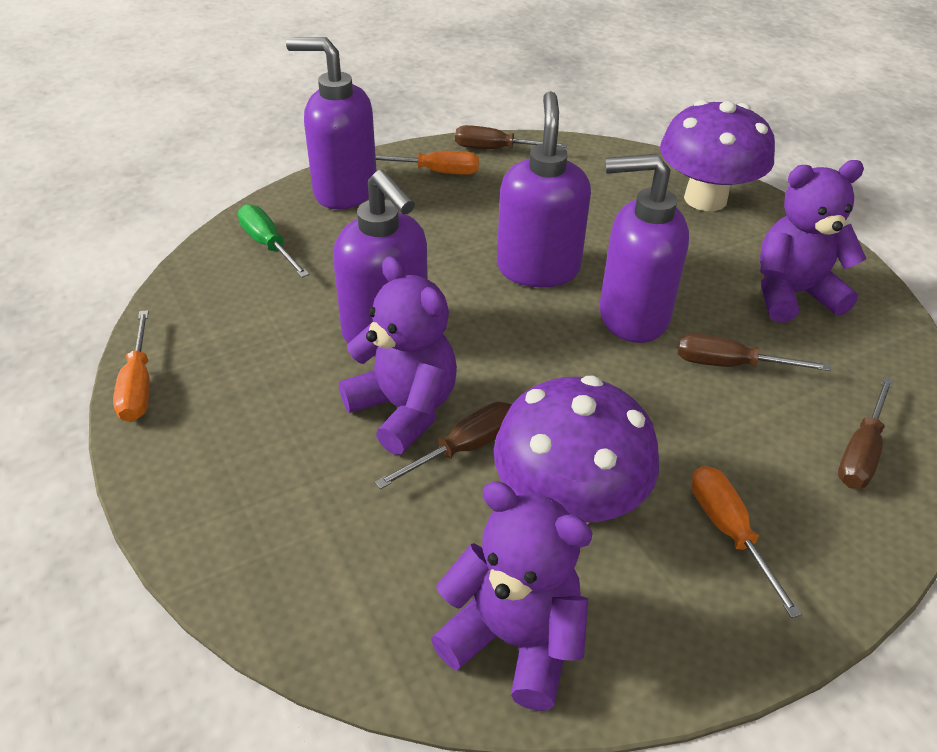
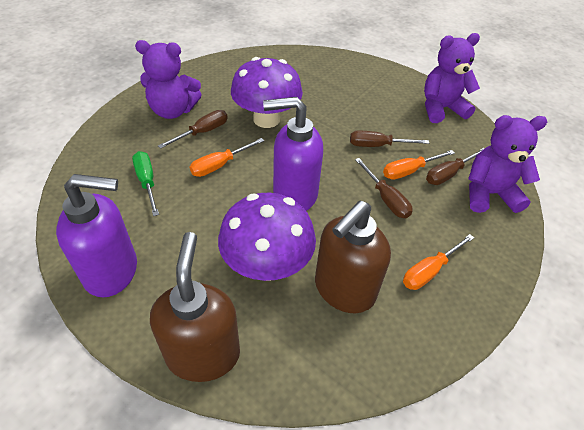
brown soap dispenser: 0 -> 2
purple soap dispenser: 4 -> 2

